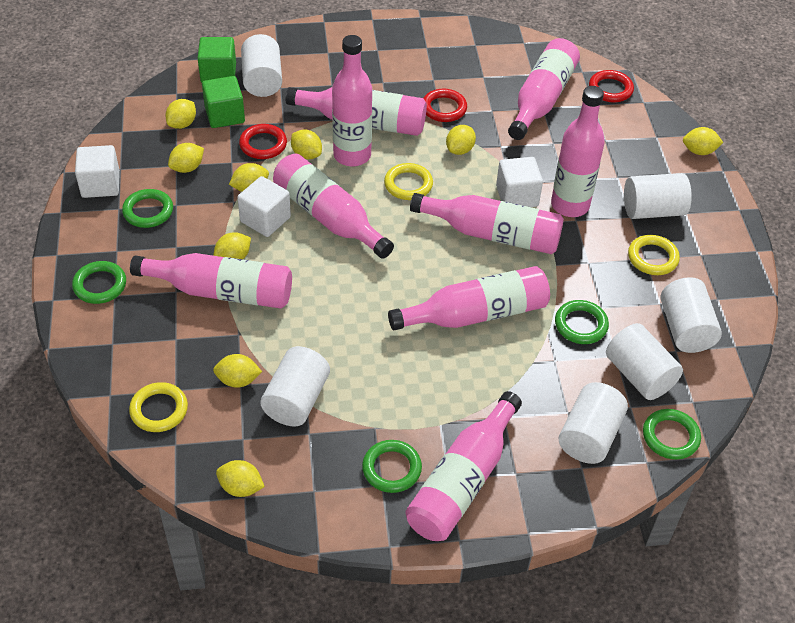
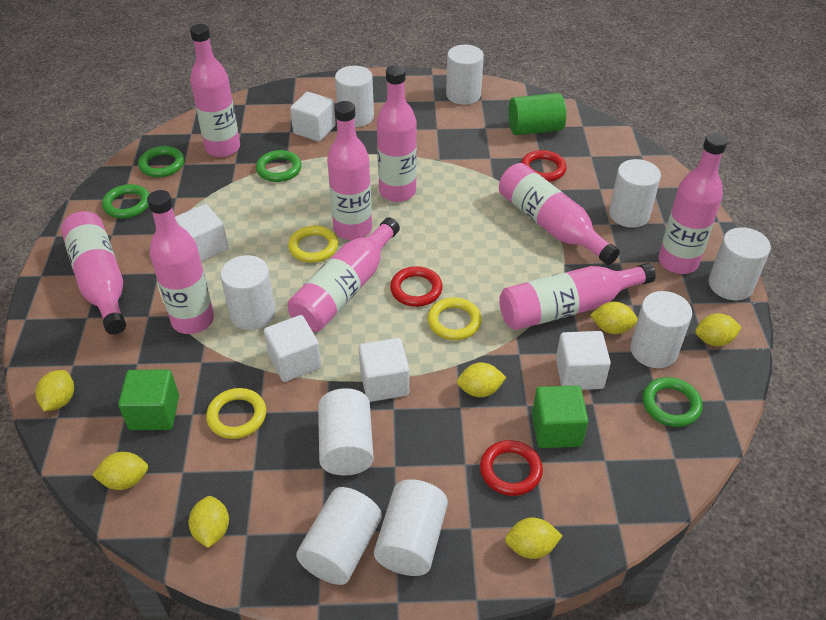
green cylinder: 0 -> 1
green ring: 5 -> 4
white cube: 3 -> 5
white cylinder: 6 -> 9
yellow lemon: 9 -> 7

